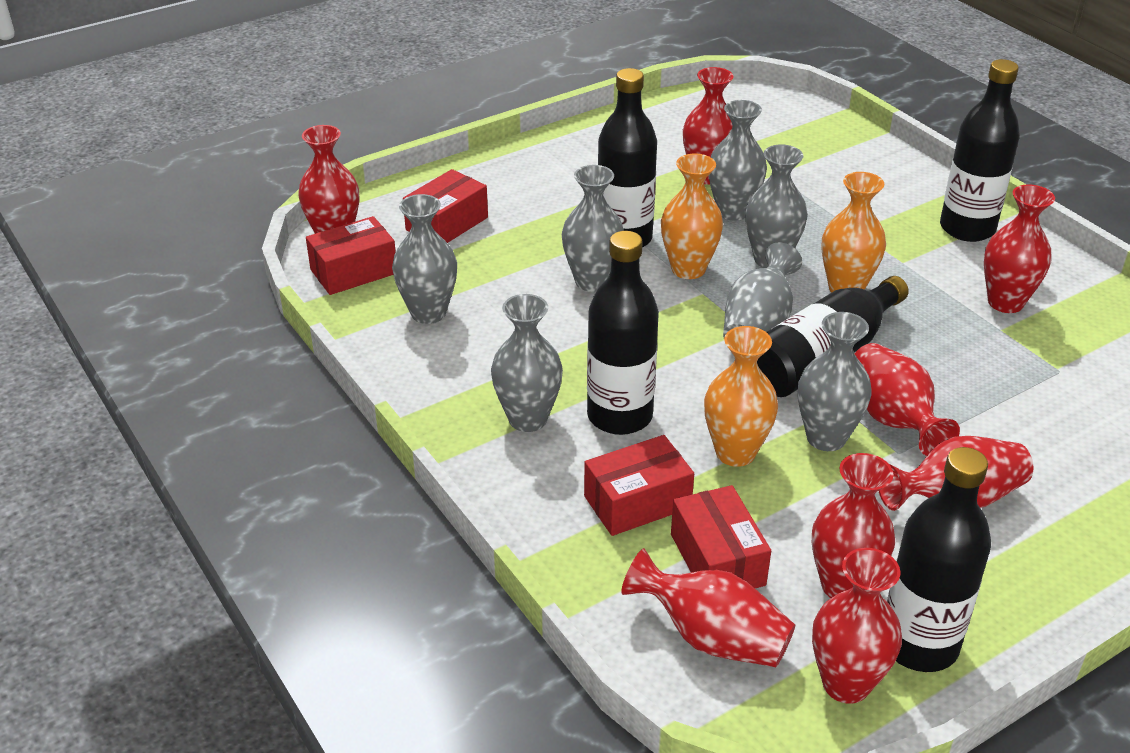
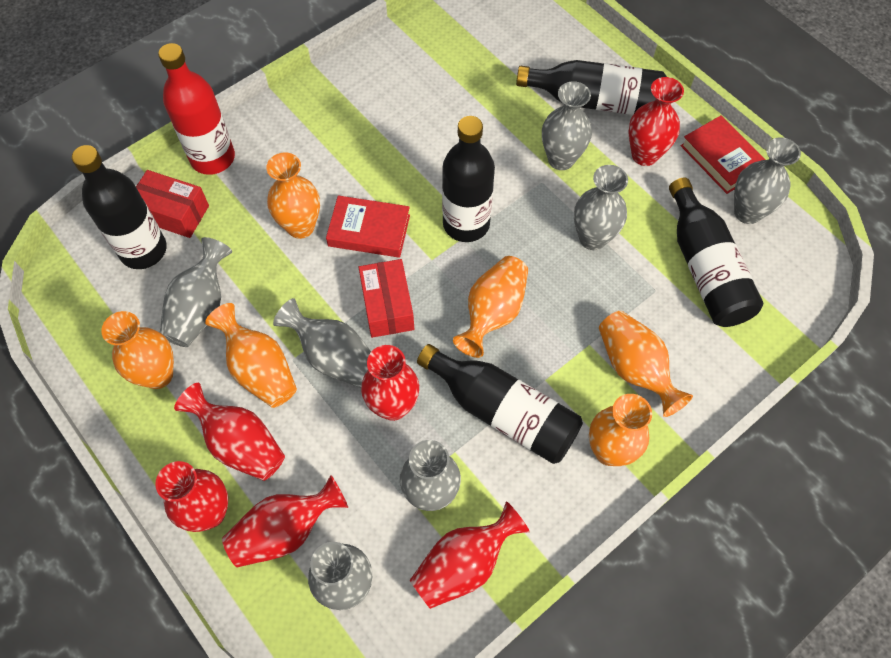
orange vase: 3 -> 6
red book: 0 -> 2
red bottle: 0 -> 1
red box: 4 -> 2
red vase: 8 -> 6

